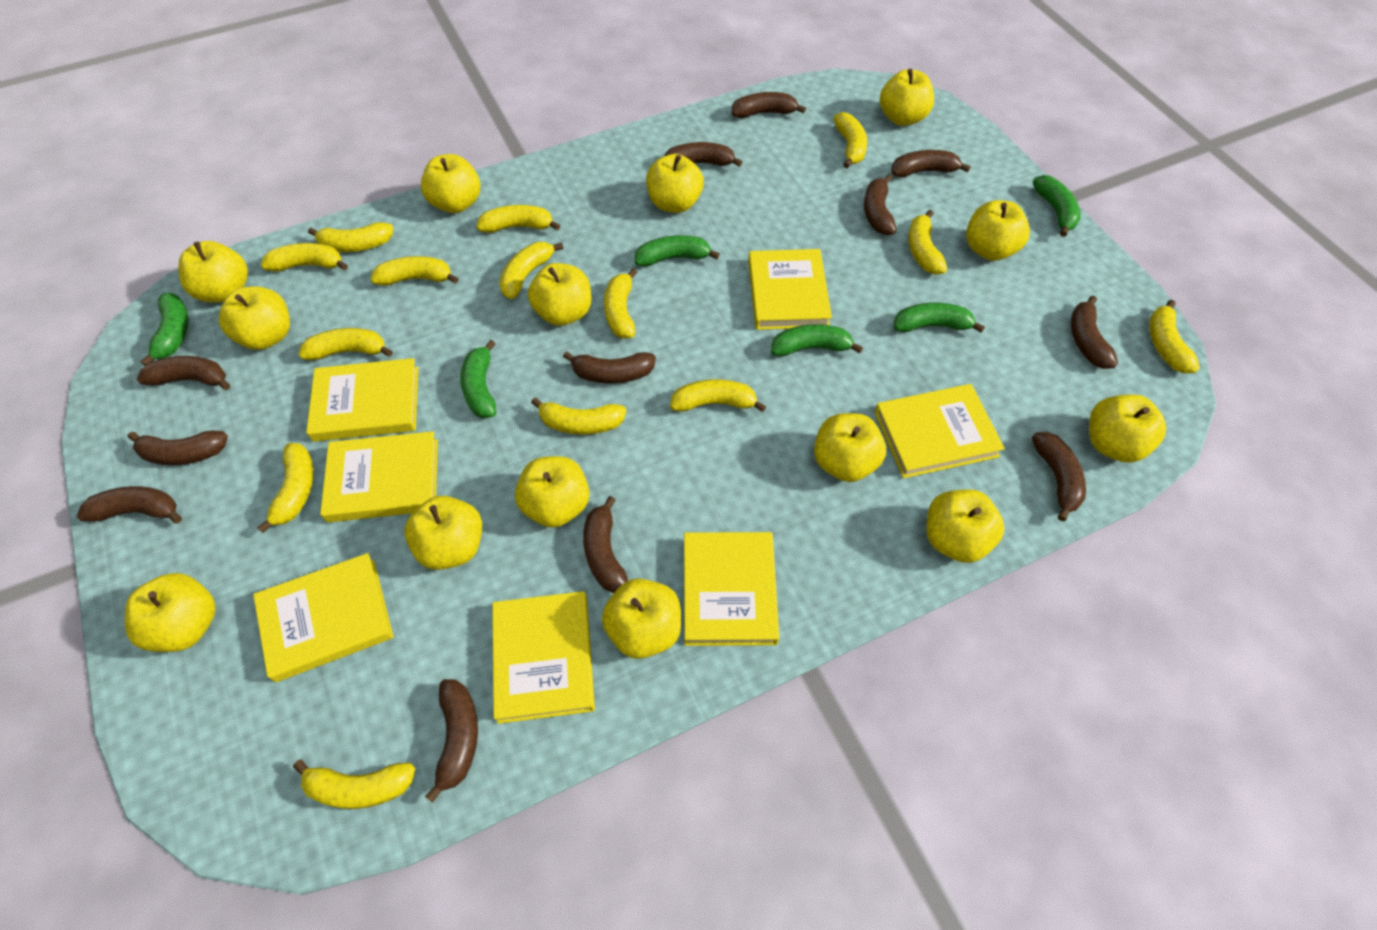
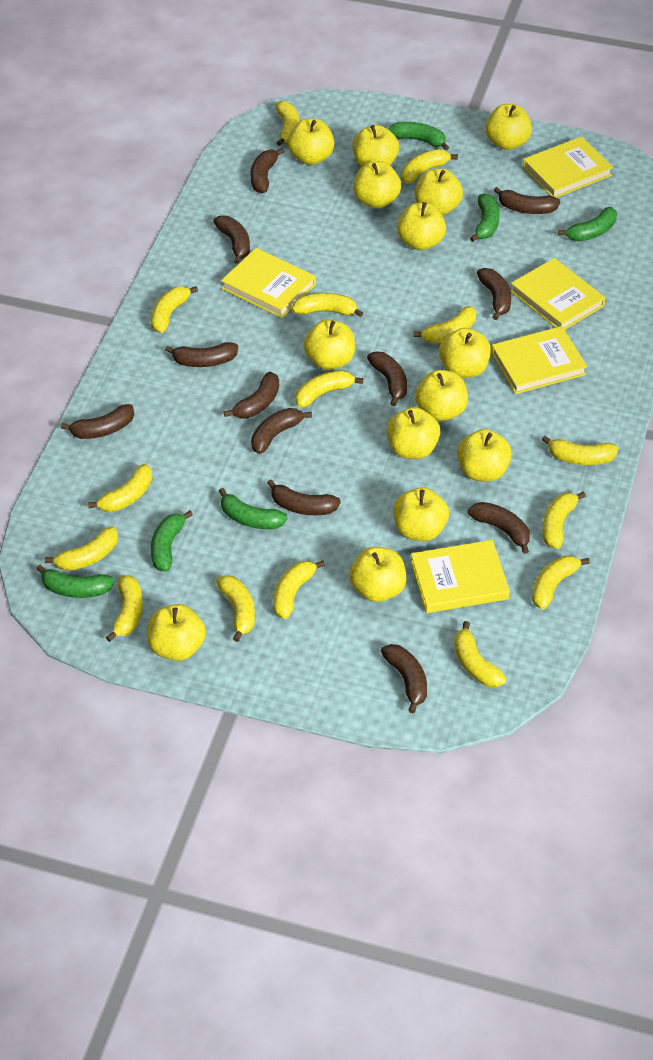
yellow banana: 14 -> 15
yellow book: 7 -> 5

